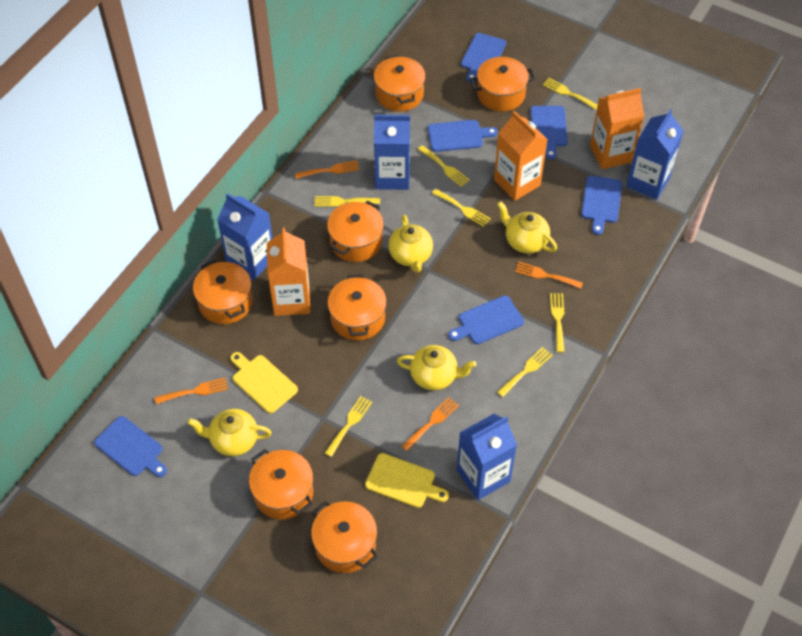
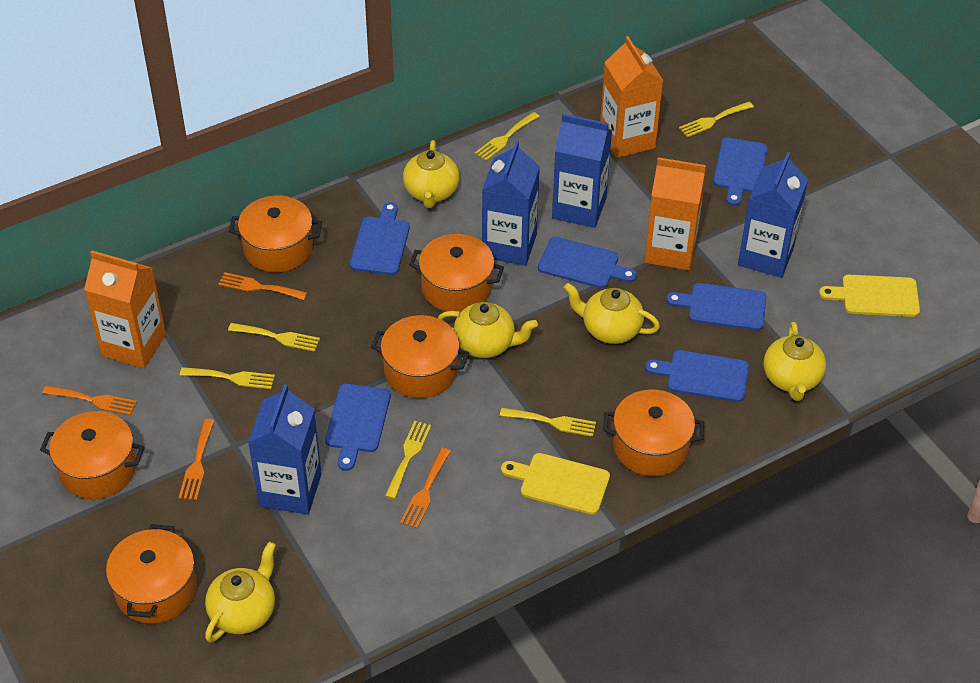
orange pot: 7 -> 6
yellow fork: 7 -> 6
yellow teapot: 4 -> 5

